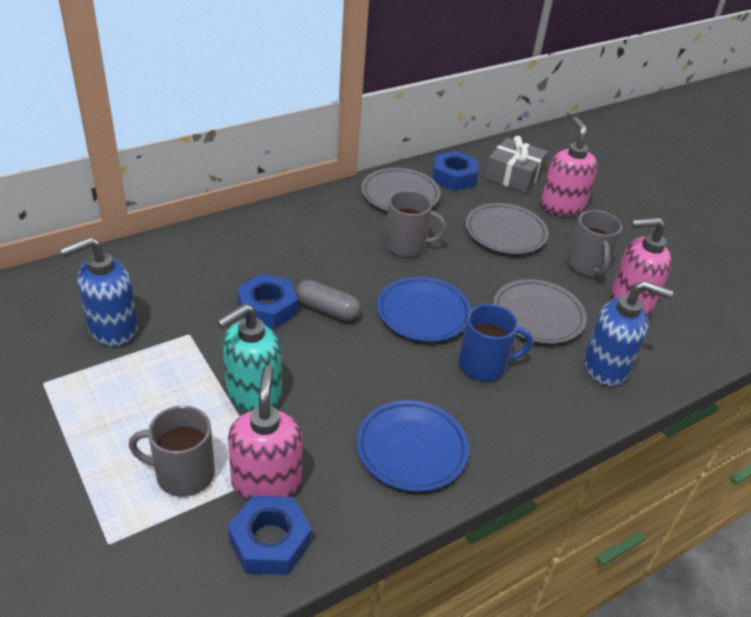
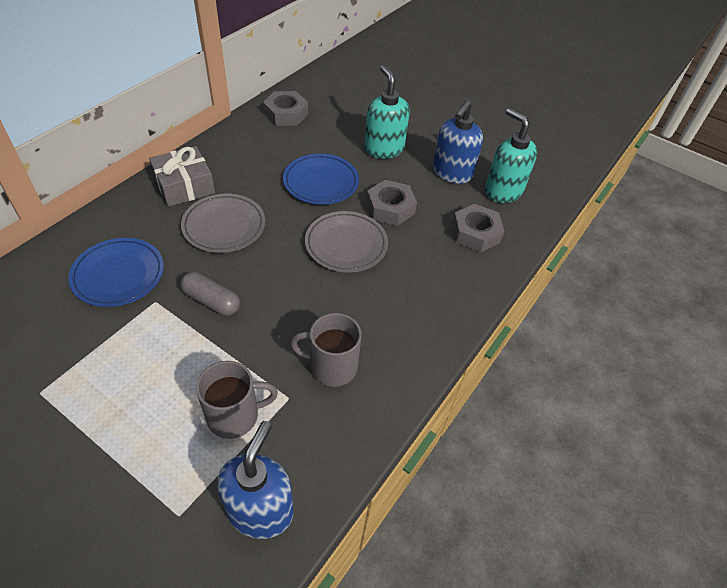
blue mug: 1 -> 0
blue nut: 3 -> 0
grey mug: 3 -> 2
grey nut: 0 -> 3
grey plate: 3 -> 2
pink soap dispenser: 3 -> 0
turquoise soap dispenser: 1 -> 2

